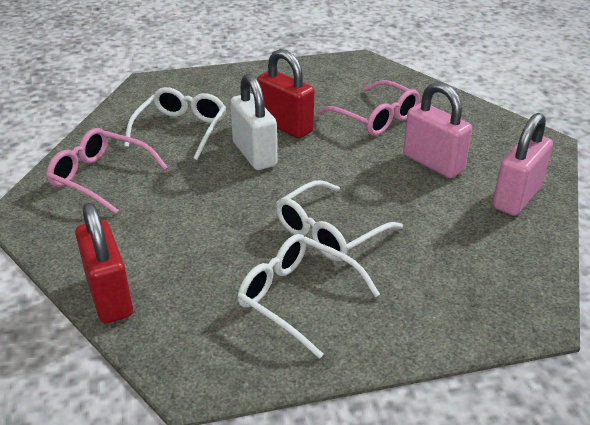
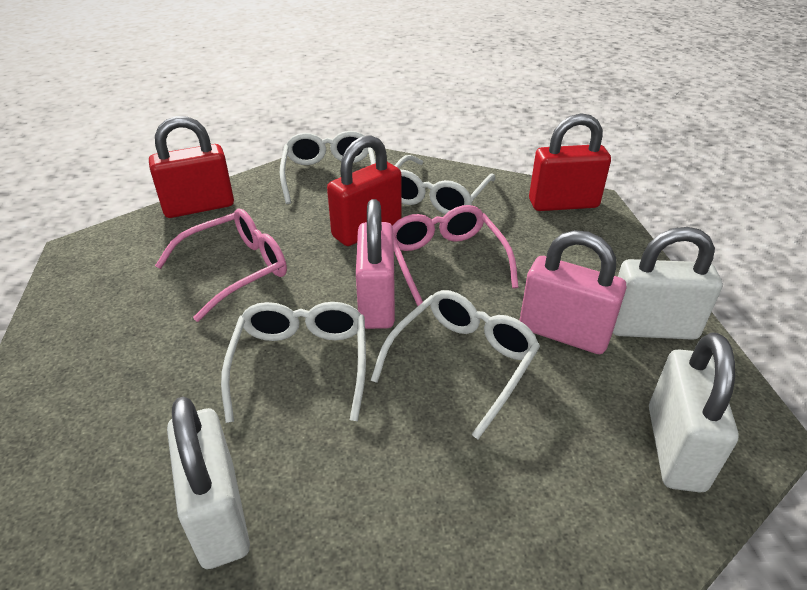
red padlock: 2 -> 3
white glasses: 3 -> 4
white padlock: 1 -> 3

